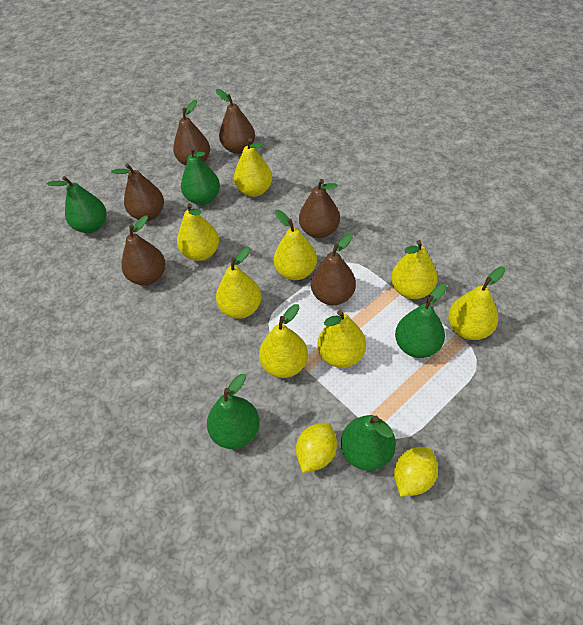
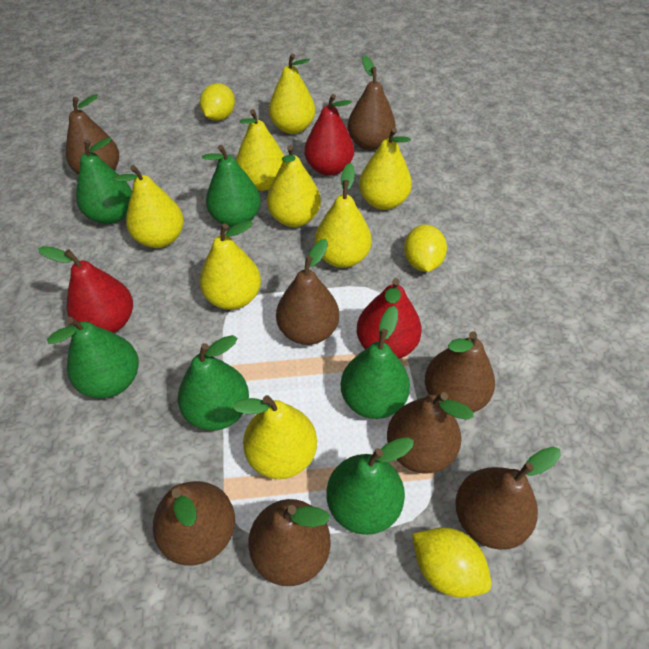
brown pear: 6 -> 8
green pear: 5 -> 6
red pear: 0 -> 3
yellow lemon: 2 -> 3

